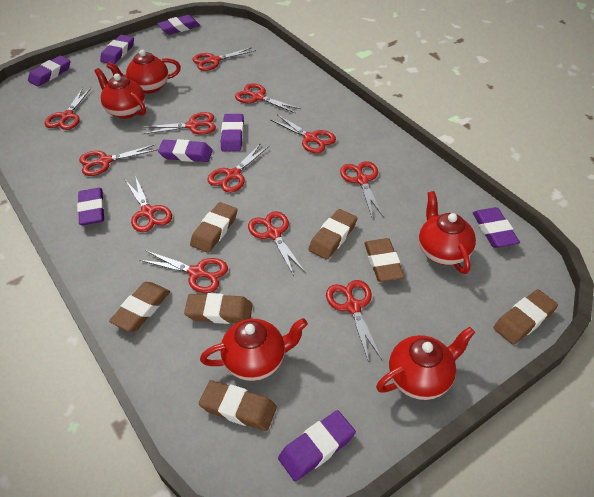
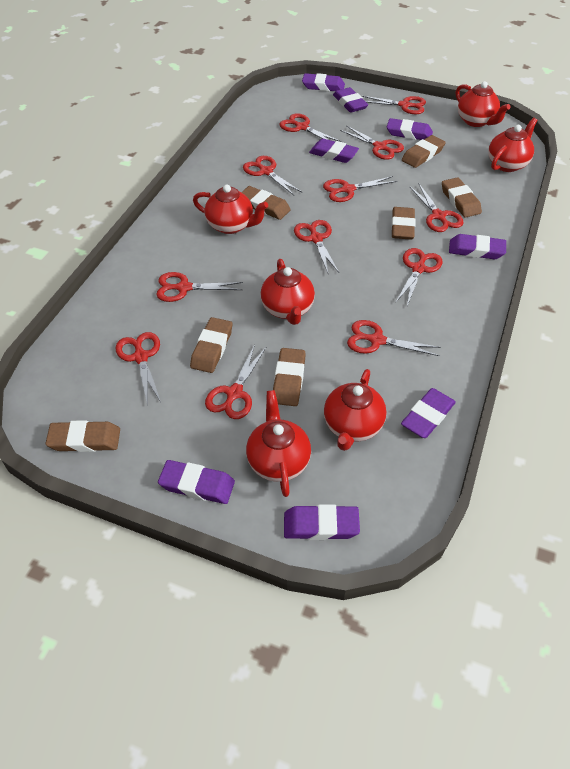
red teapot: 5 -> 6

